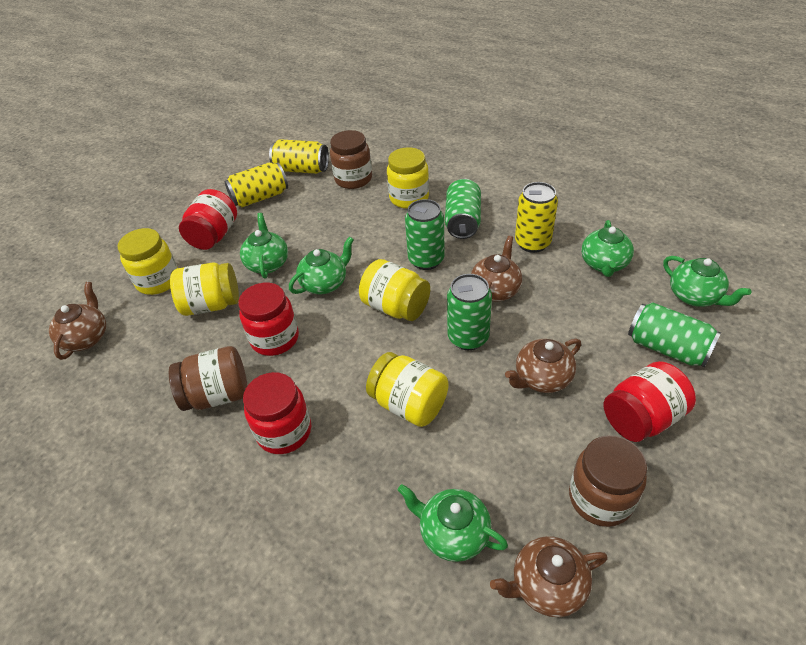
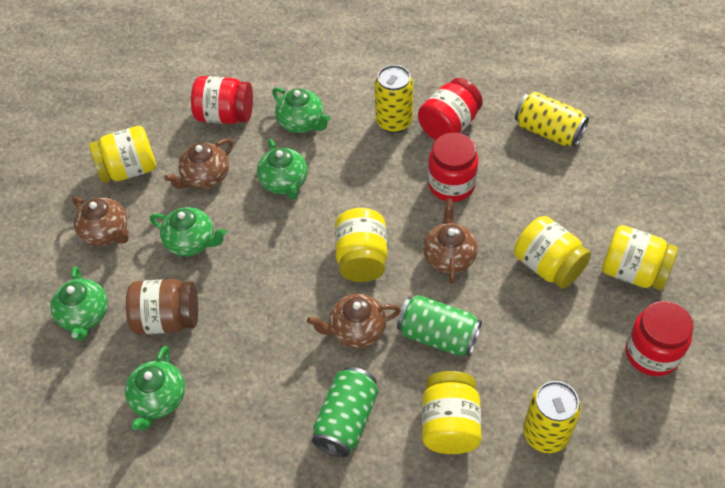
brown jar: 3 -> 1
green can: 4 -> 2

